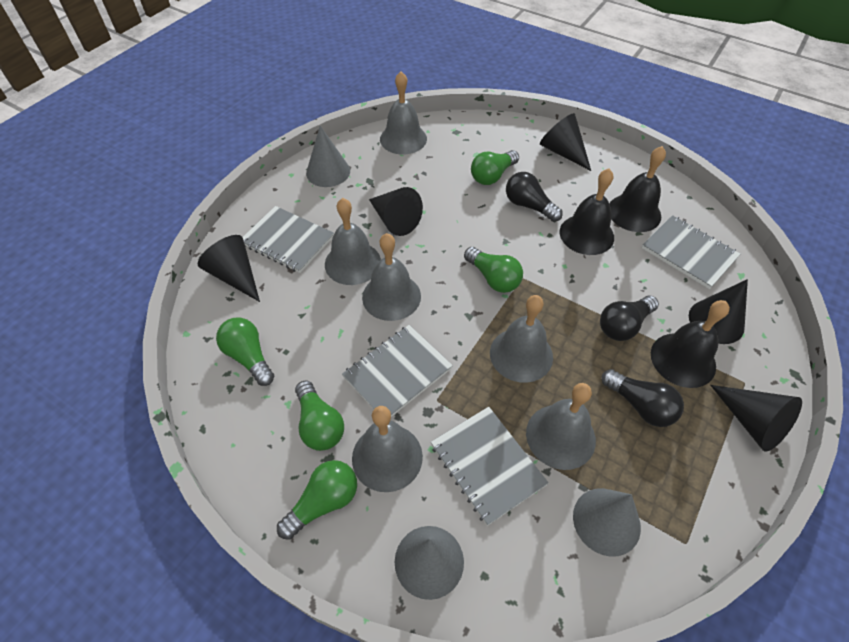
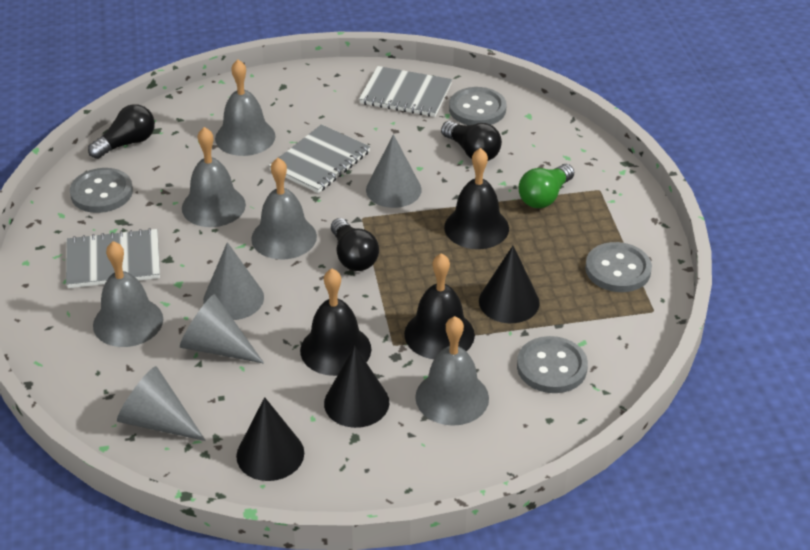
black cone: 5 -> 3
green light bulb: 5 -> 1
grey bell: 6 -> 5
grey button: 0 -> 4
grey cone: 3 -> 4
grey notebook: 4 -> 3

